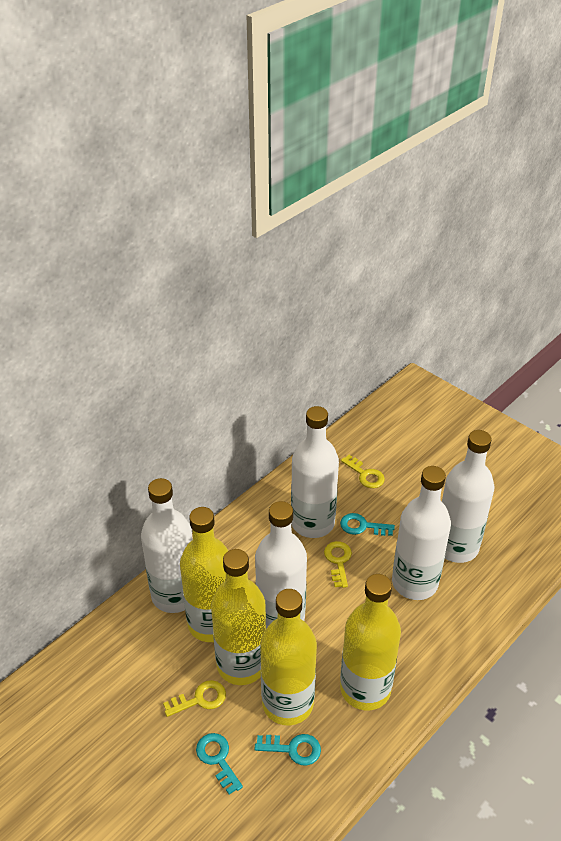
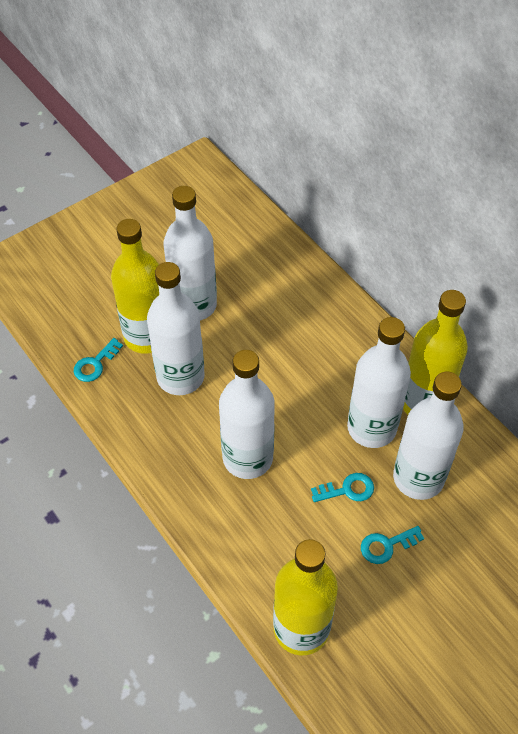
yellow bottle: 4 -> 3
yellow key: 3 -> 0

